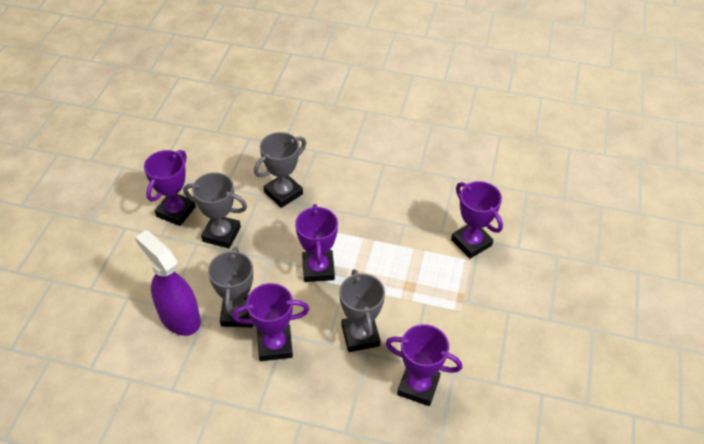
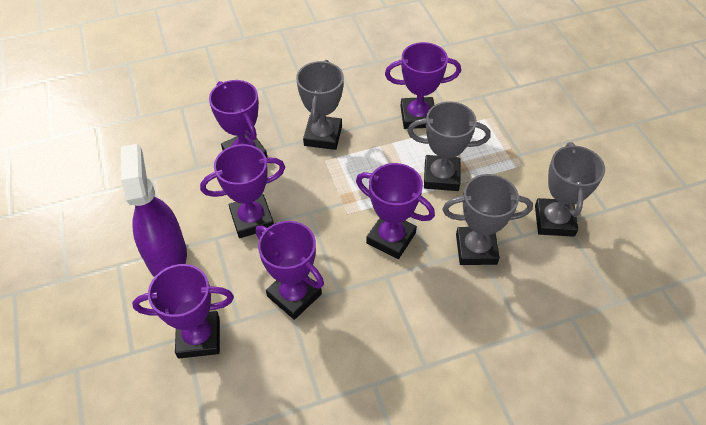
purple trophy: 5 -> 6

